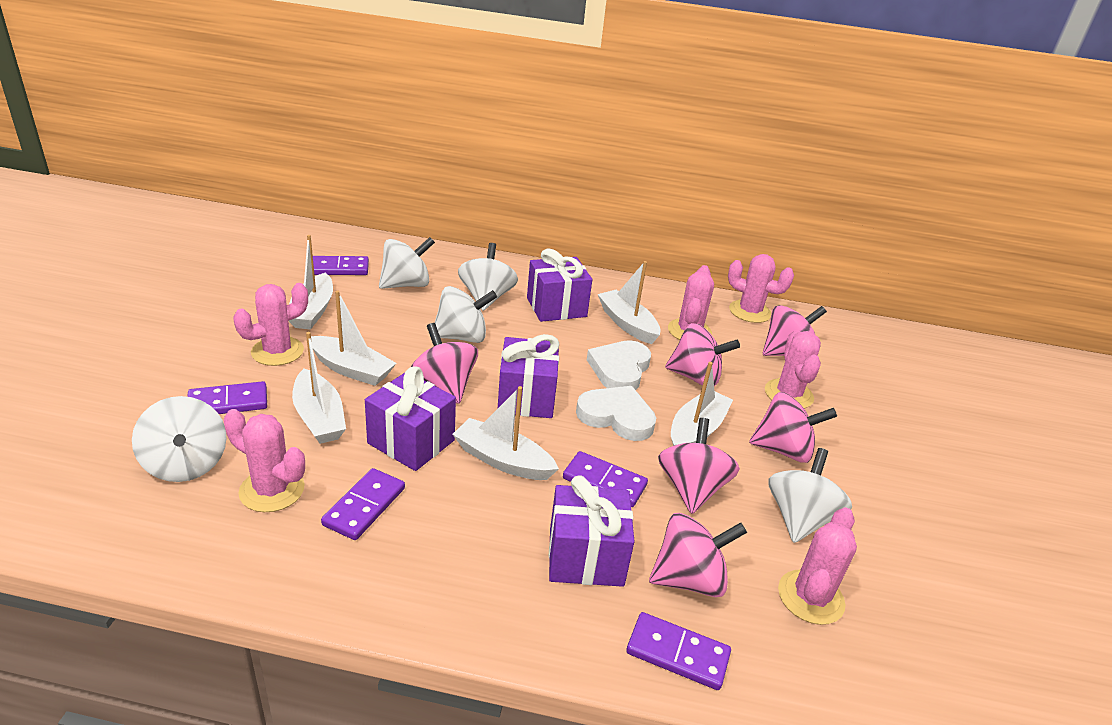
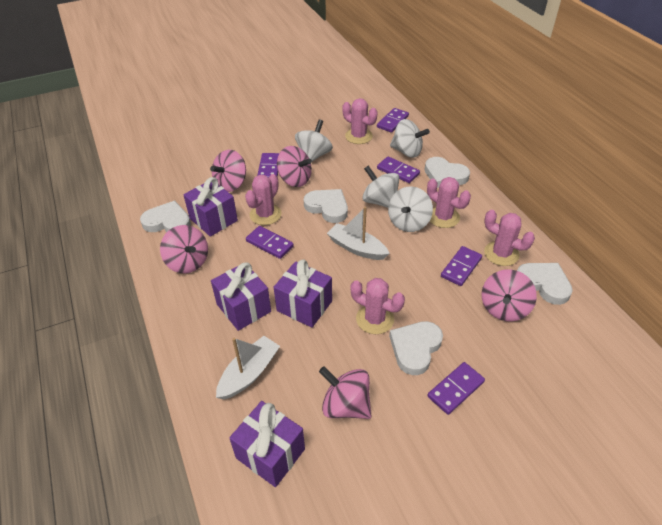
pink cactus: 6 -> 5
pink spinning top: 6 -> 5
purple domino: 5 -> 6
white boat: 6 -> 2
white heart: 2 -> 5
white spinning top: 5 -> 4

